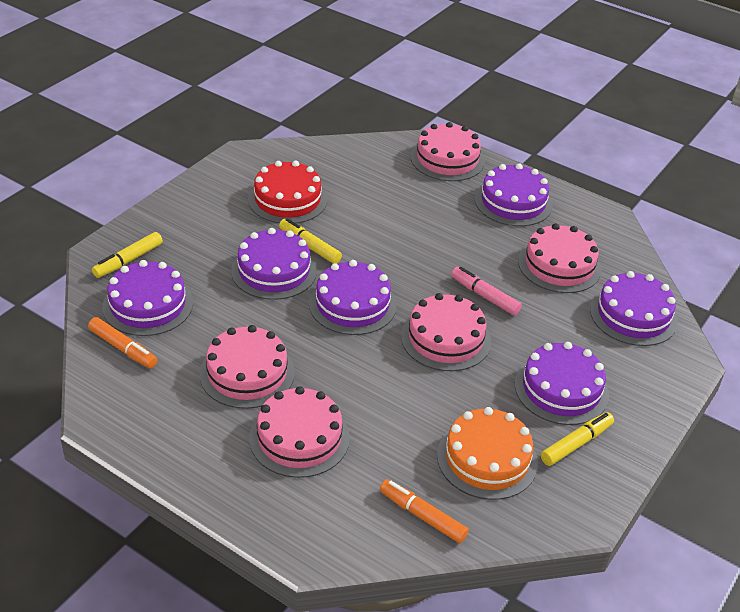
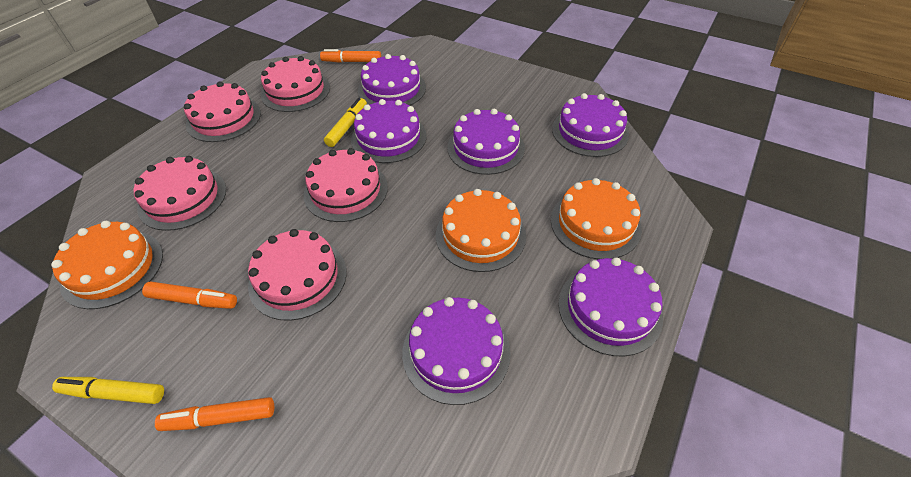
orange cake: 1 -> 3
orange marker: 2 -> 3
pink marker: 1 -> 0
red cake: 1 -> 0
yellow marker: 3 -> 2

